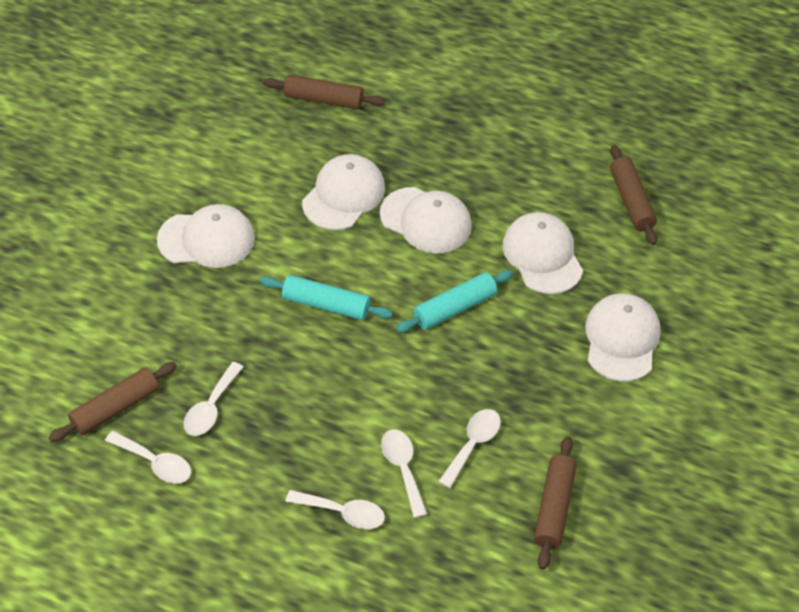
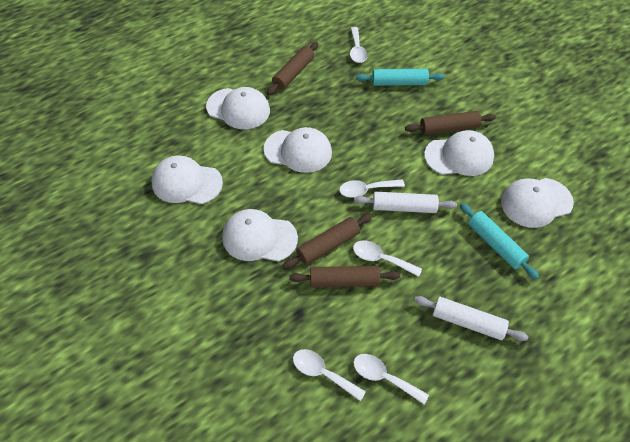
white cap: 5 -> 6
white rolling pin: 0 -> 2

